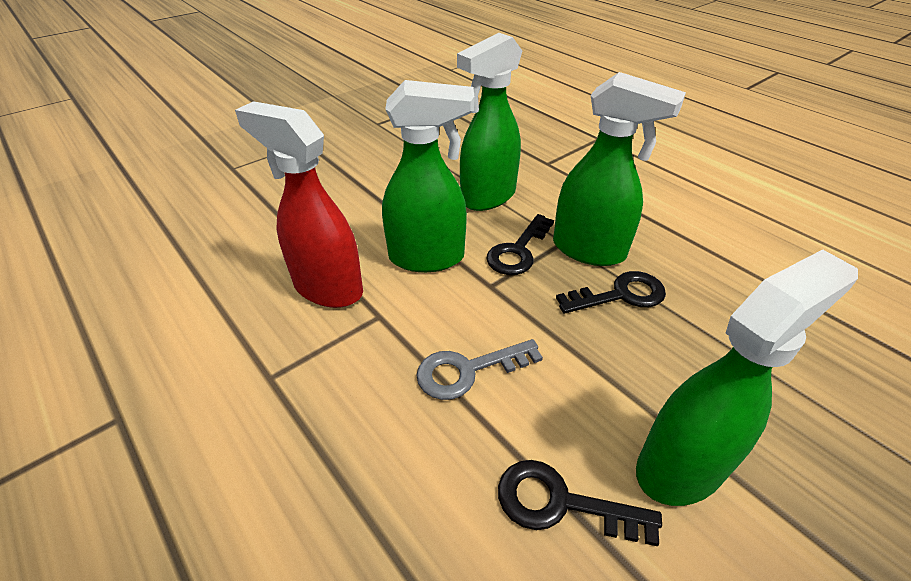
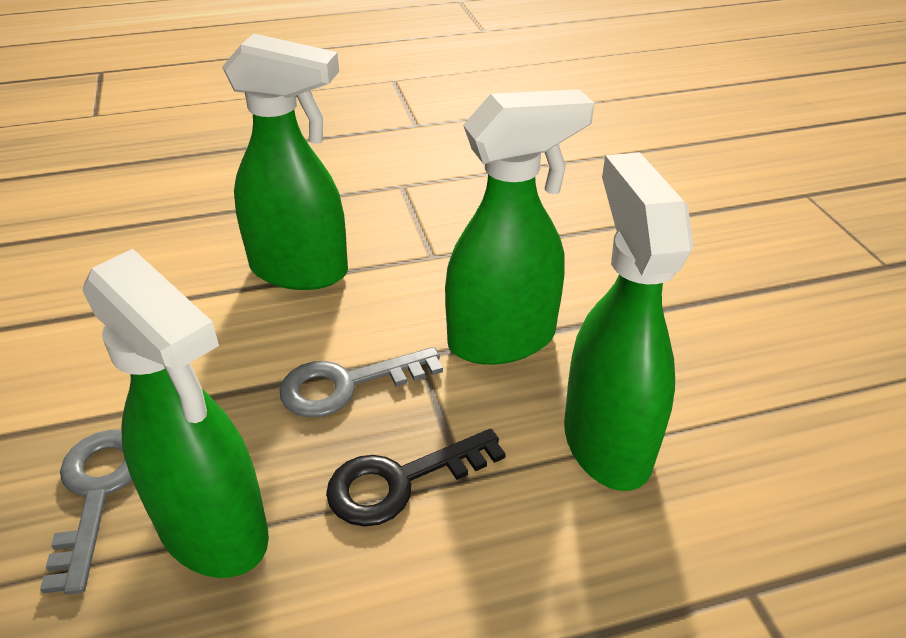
black key: 3 -> 1
grey key: 1 -> 2
red spray bottle: 1 -> 0

